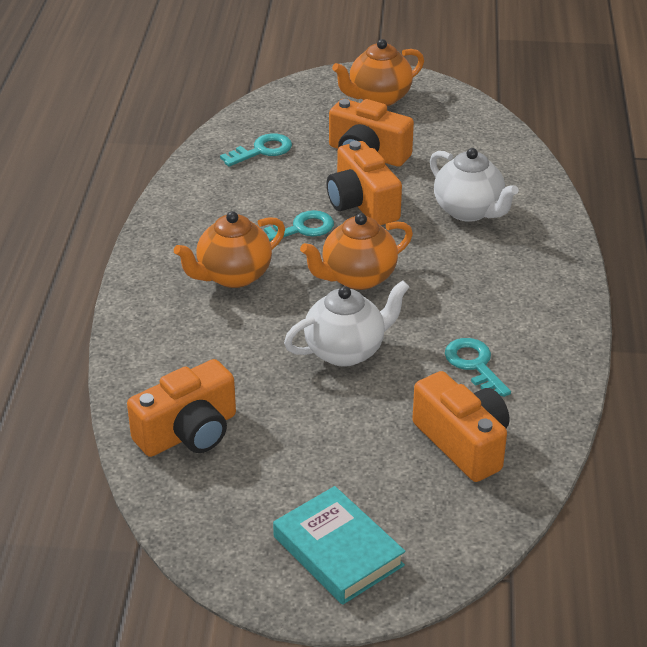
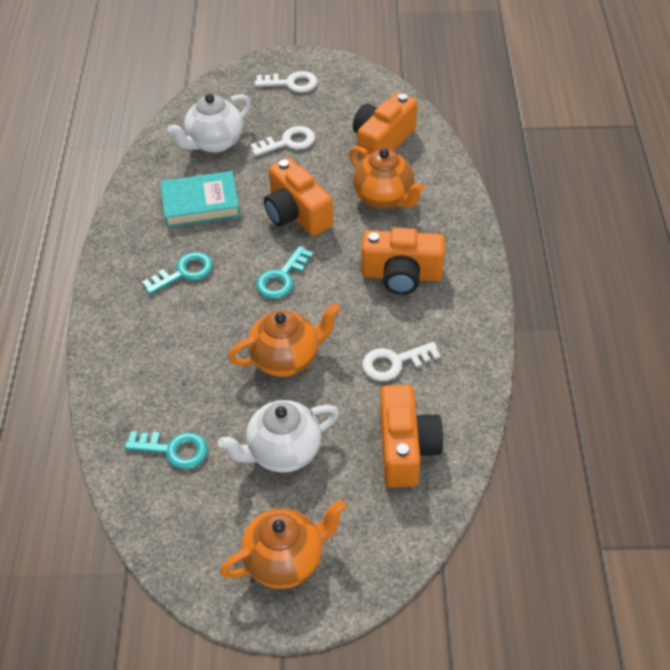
white key: 0 -> 3

